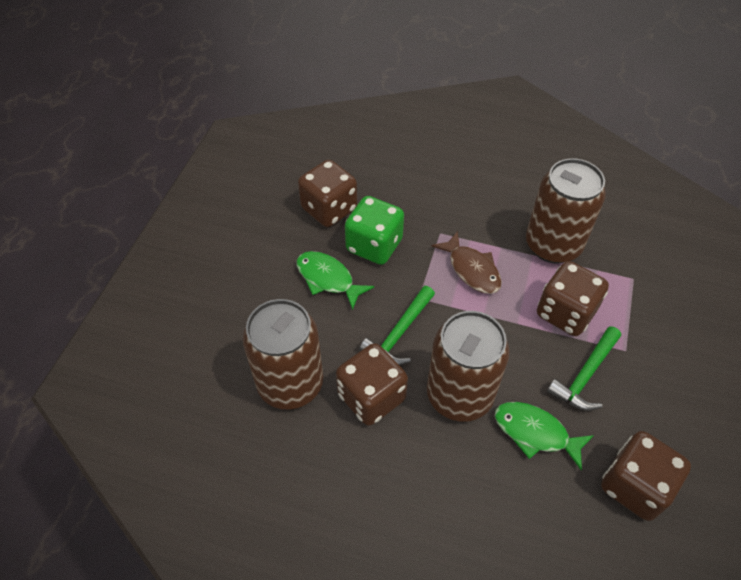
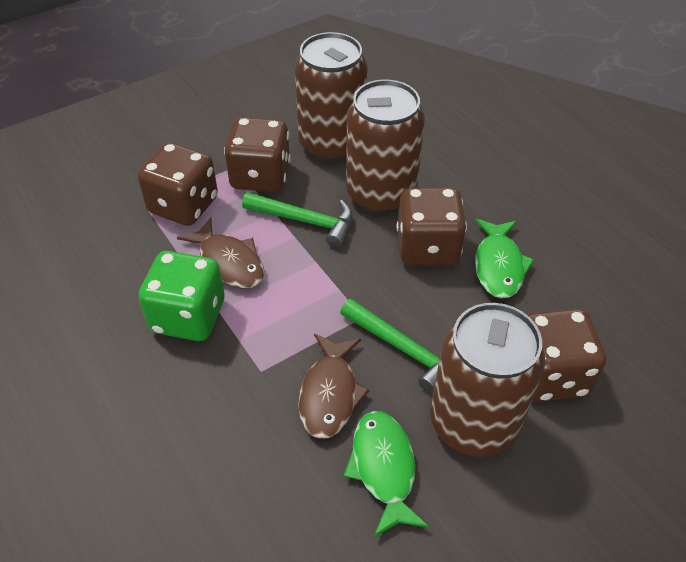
brown fish: 1 -> 2

